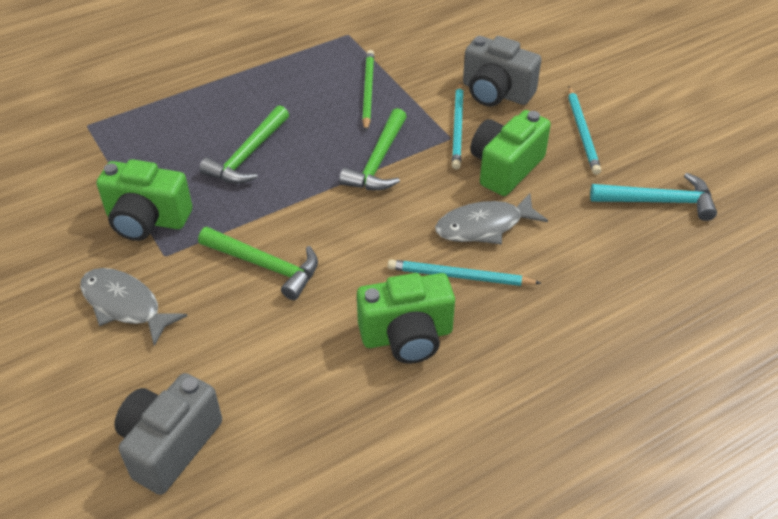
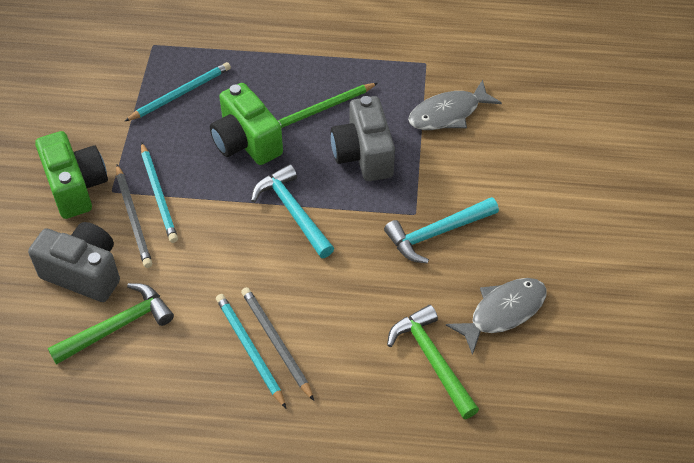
green camera: 3 -> 2
green hammer: 3 -> 2
grey pencil: 0 -> 2
turquoise hammer: 1 -> 2

